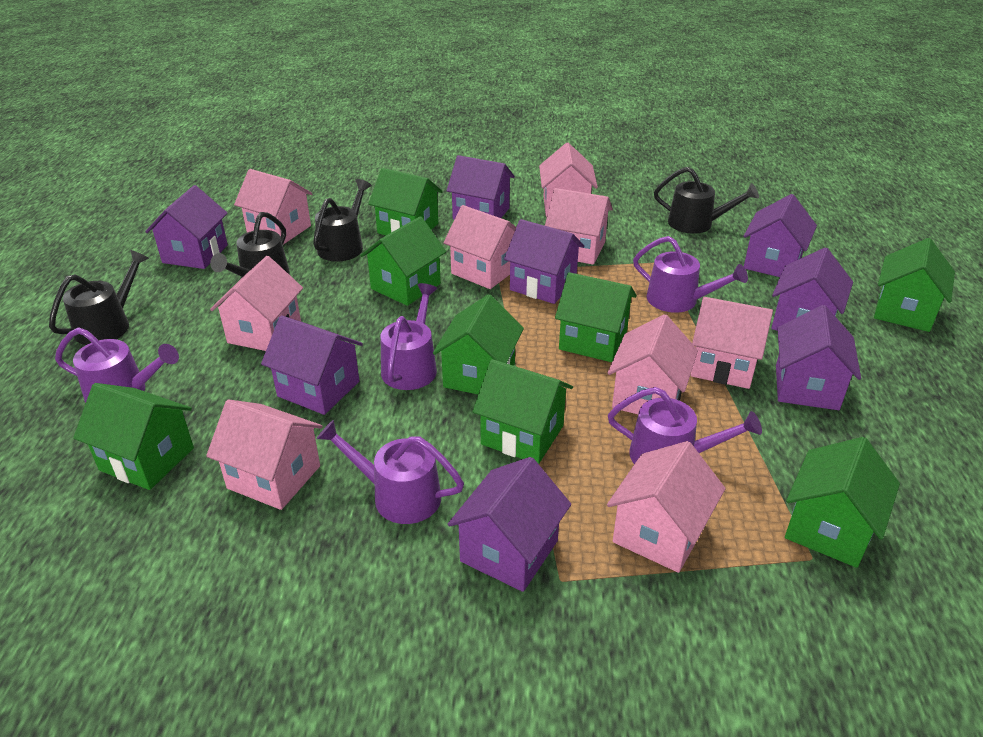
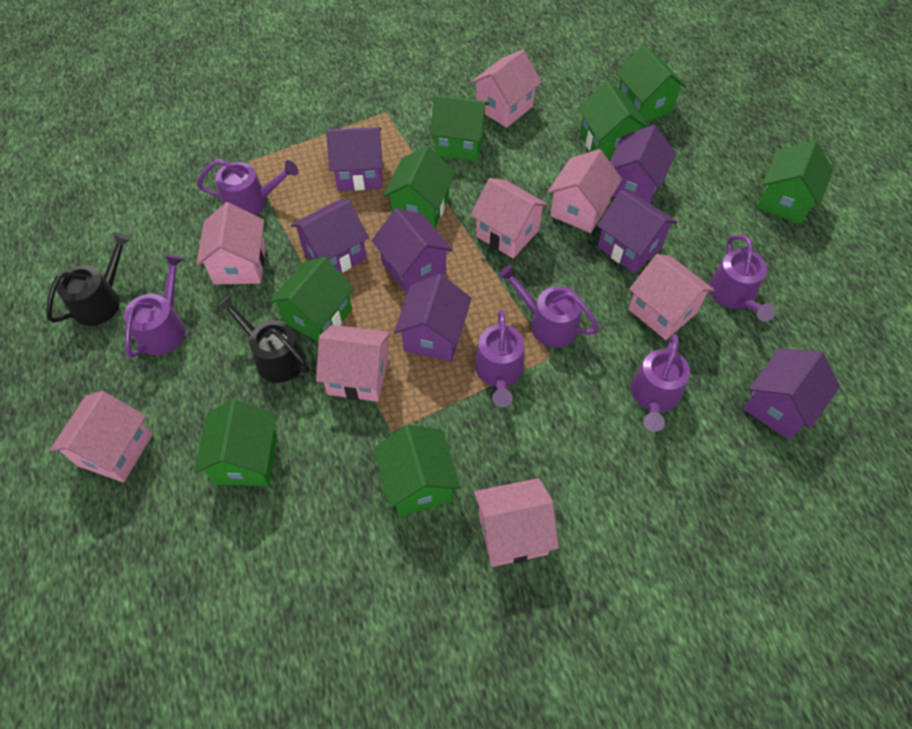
black watering can: 4 -> 2
pink house: 9 -> 8
purple house: 8 -> 7
purple watering can: 5 -> 6

